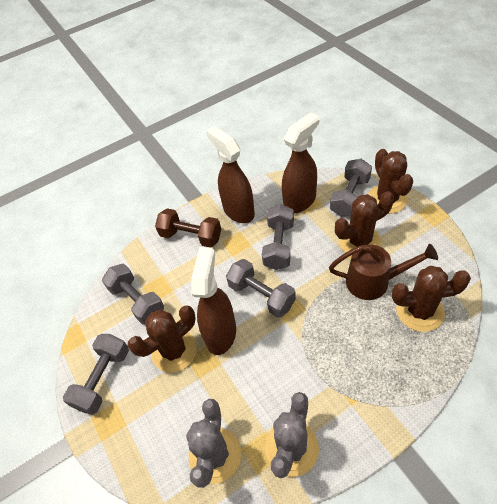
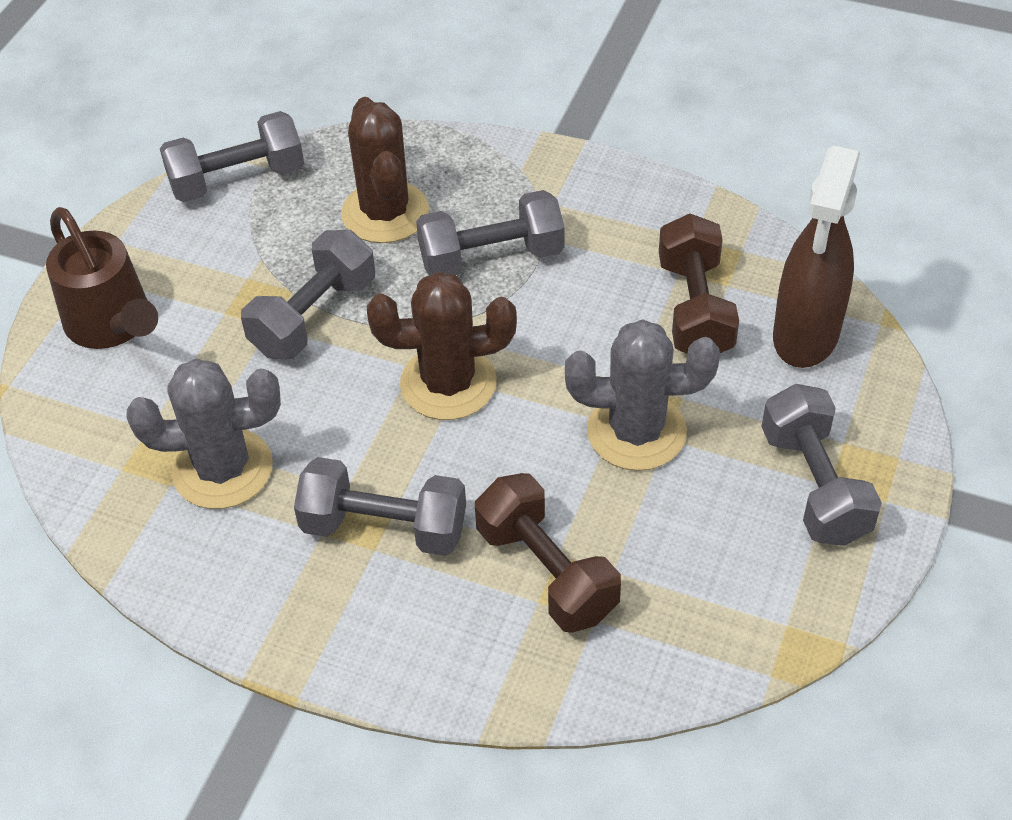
brown cactus: 4 -> 2
brown dumbbell: 1 -> 2
brown spray bottle: 3 -> 1

